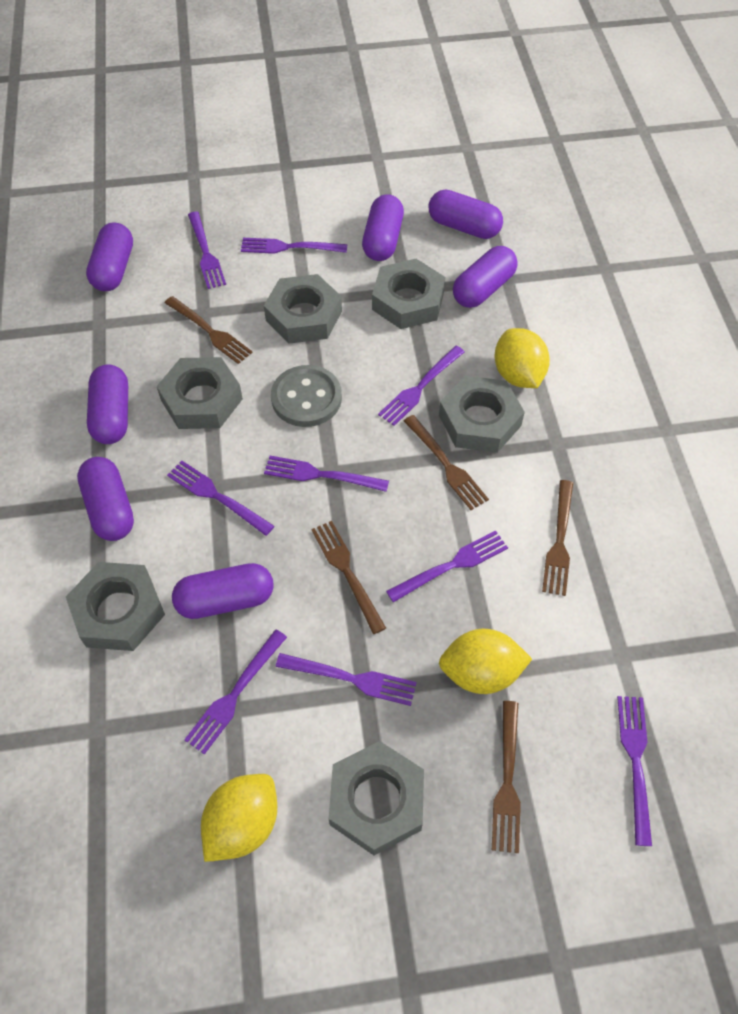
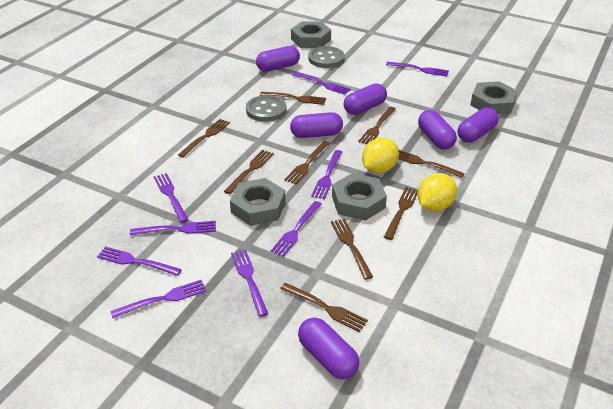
brown fork: 5 -> 9
grey button: 1 -> 2
grey nut: 6 -> 4
purple capsule: 7 -> 6
yellow lemon: 3 -> 2

